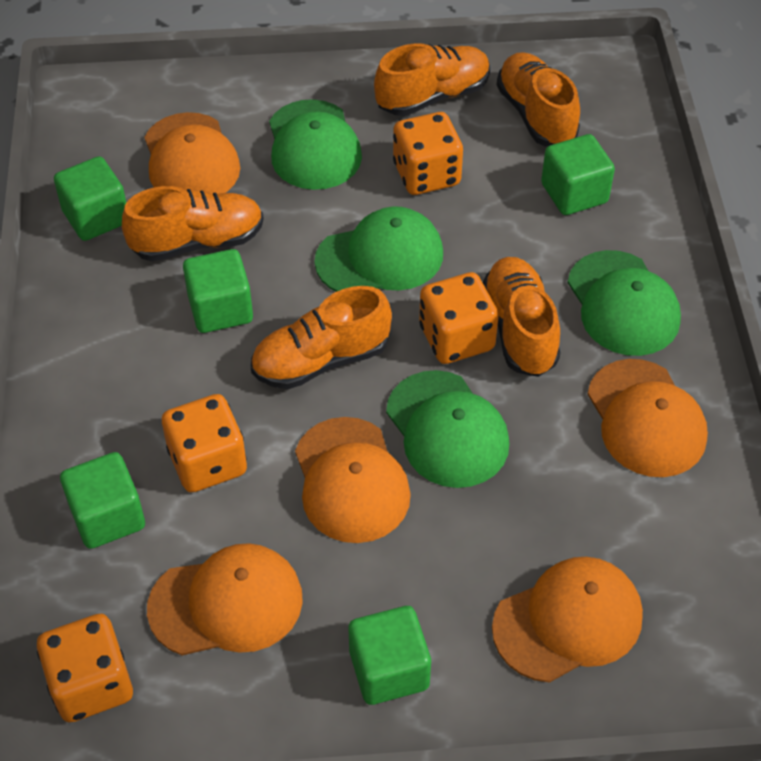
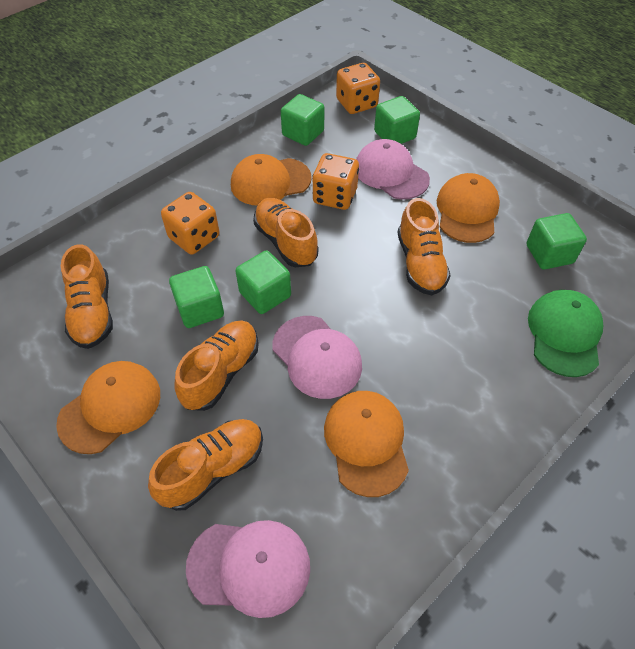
green cap: 4 -> 1
orange cap: 5 -> 4
orange dice: 4 -> 3
pink cap: 0 -> 3

